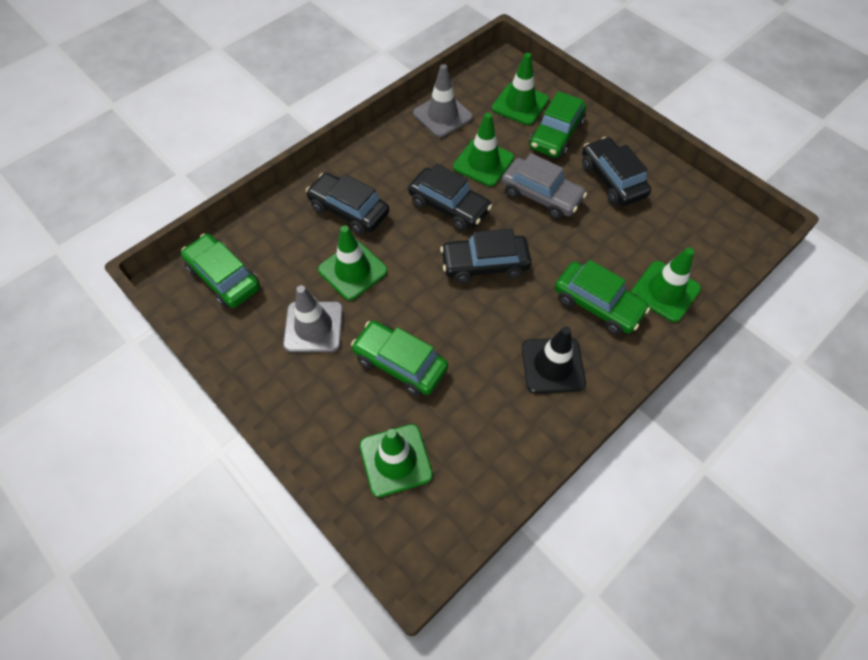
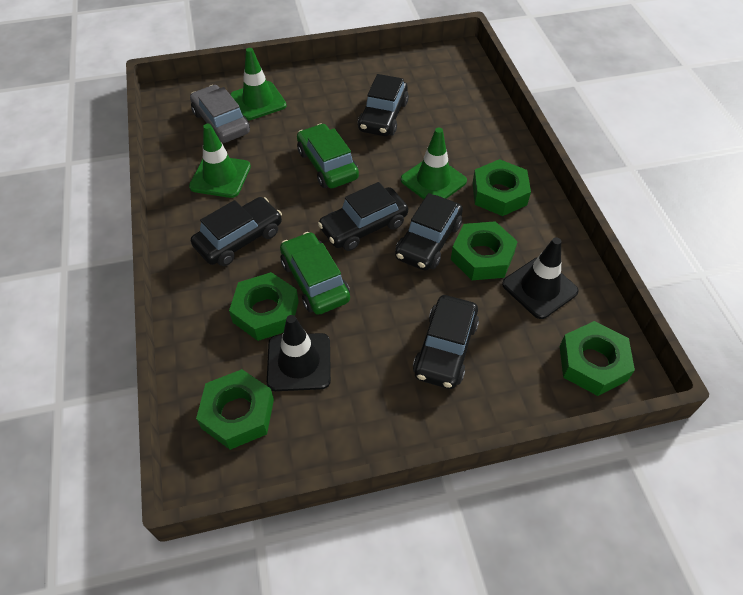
black car: 4 -> 5
black traffic cone: 1 -> 2
green car: 4 -> 2
green nut: 0 -> 5
green traffic cone: 5 -> 3
grey traffic cone: 2 -> 0

